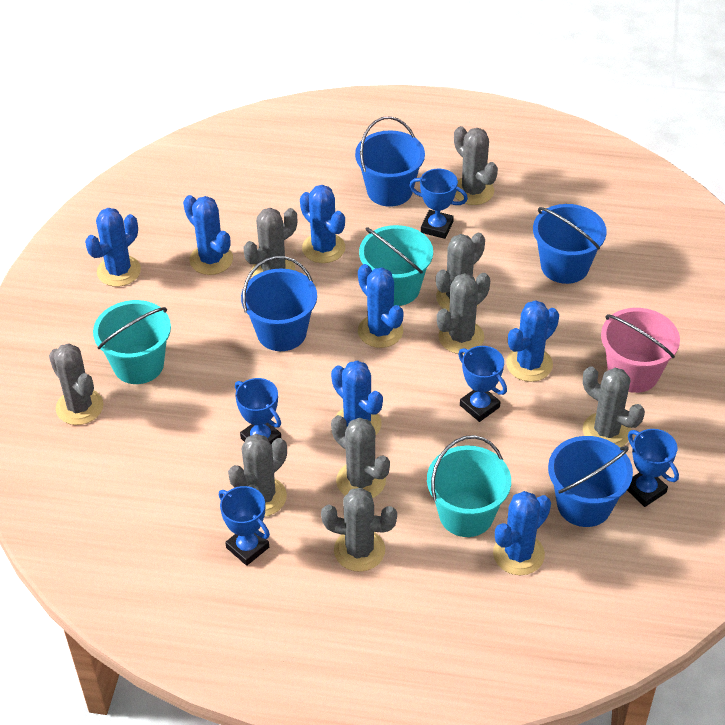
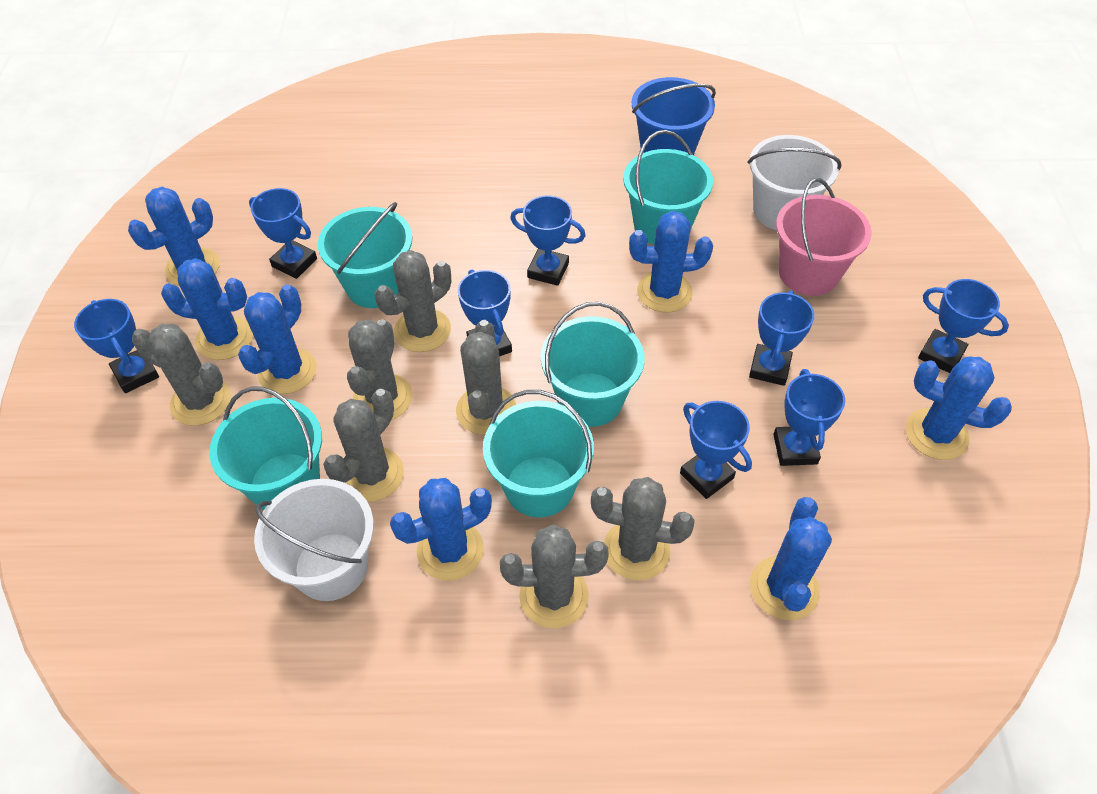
blue bucket: 4 -> 1
blue trophy: 5 -> 8
grey cactus: 9 -> 7
turquoise bucket: 3 -> 5
white bucket: 0 -> 2

